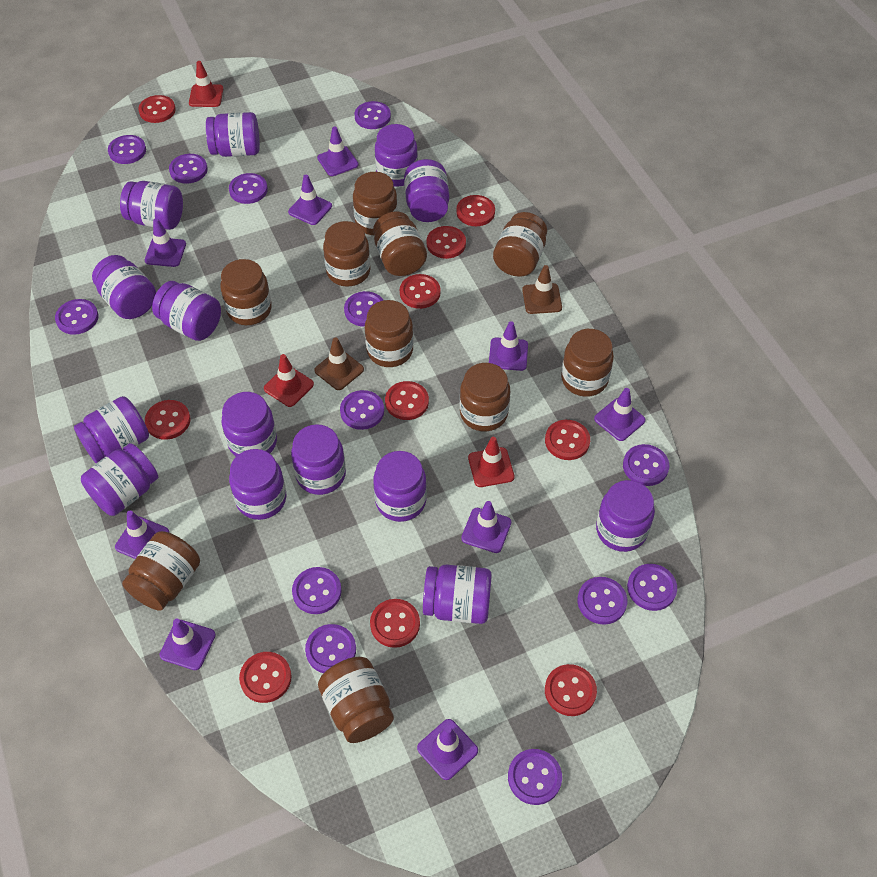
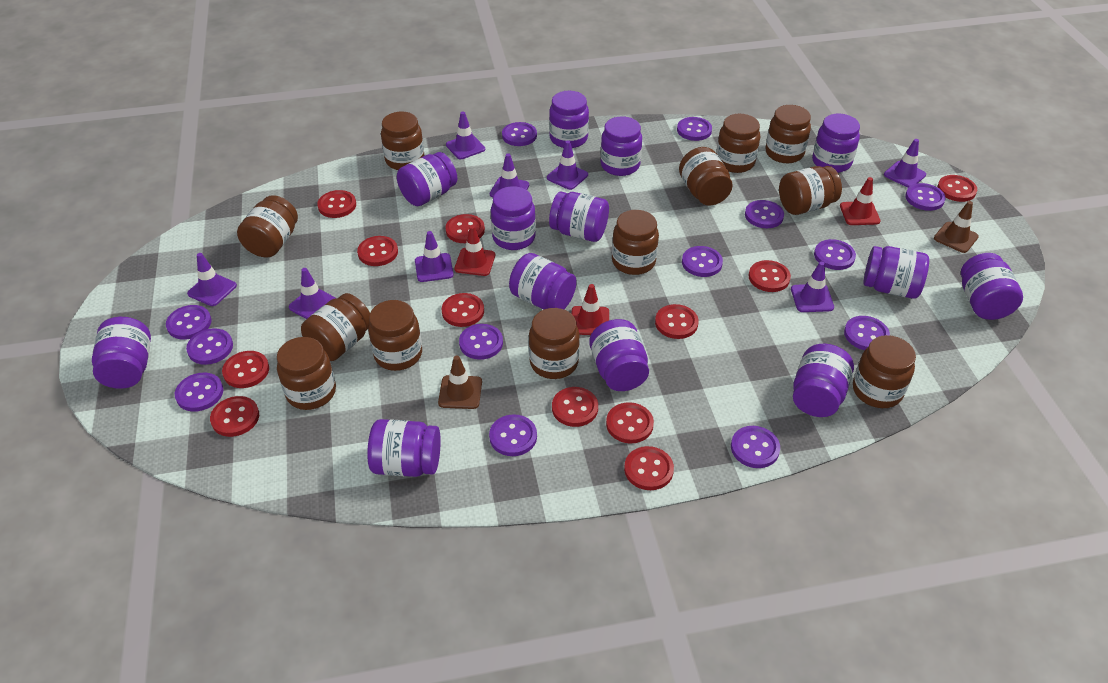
brown jar: 10 -> 12
purple jar: 14 -> 13
purple traffic cone: 9 -> 8
red button: 10 -> 12

